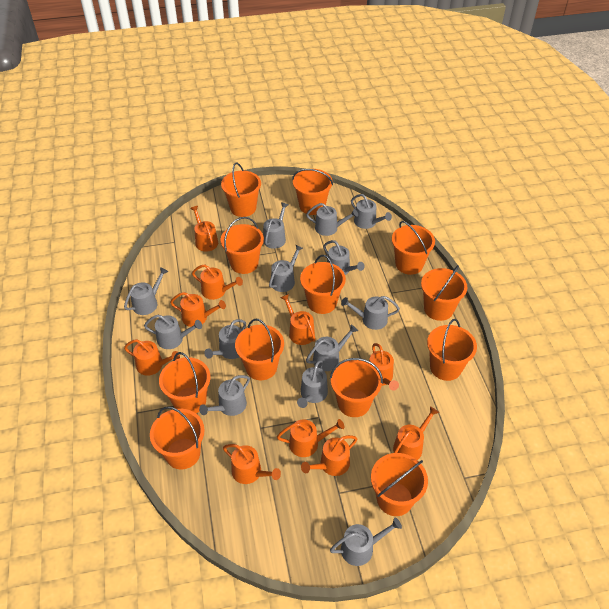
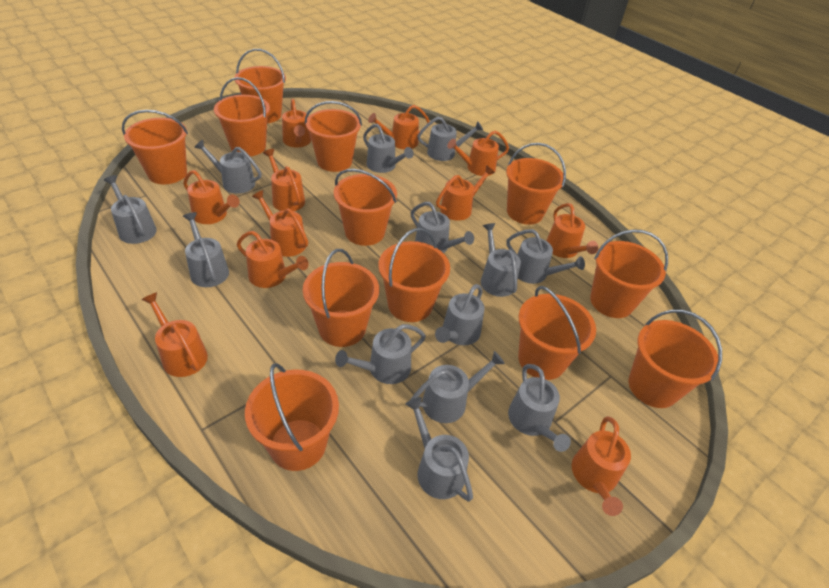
orange watering can: 10 -> 11

